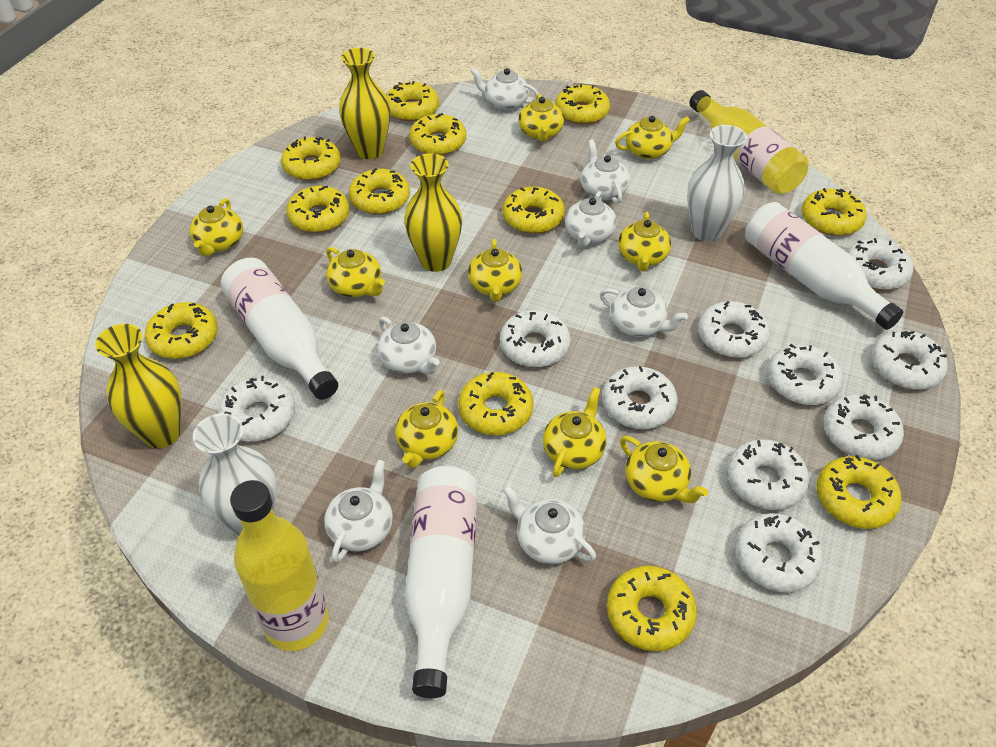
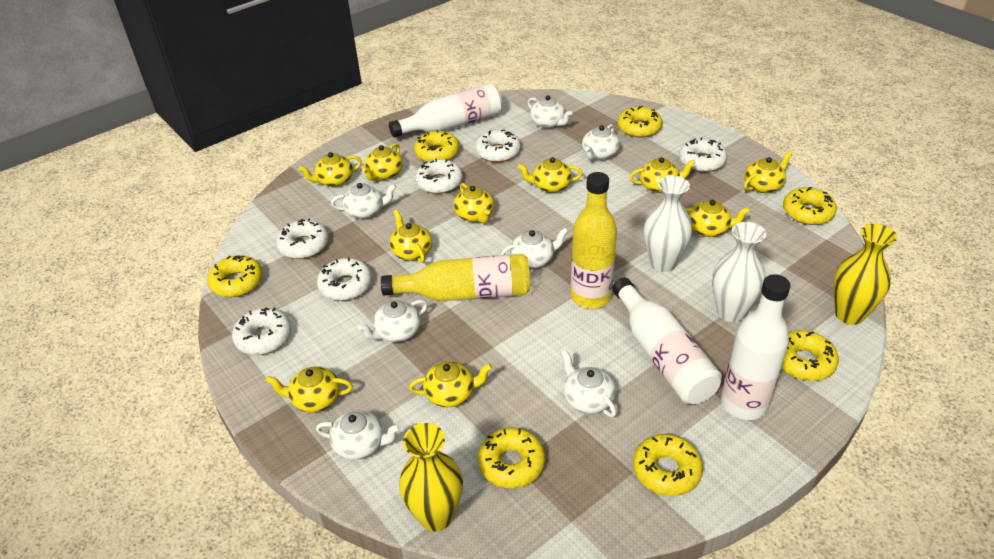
white donut: 10 -> 6
yellow donut: 12 -> 7
yellow teapot: 9 -> 10
yellow vase: 3 -> 2

